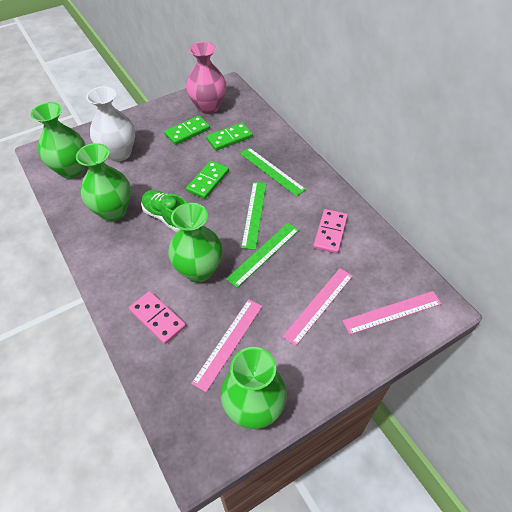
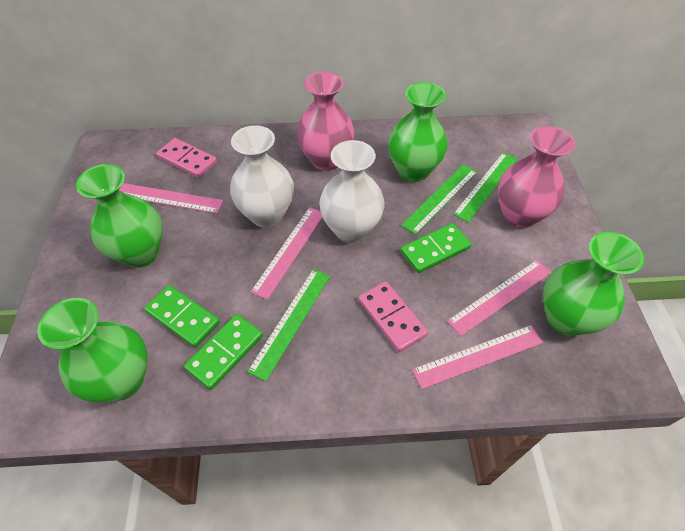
green shoe: 1 -> 0
pink ruler: 3 -> 4
pink vase: 1 -> 2
white vase: 1 -> 2

